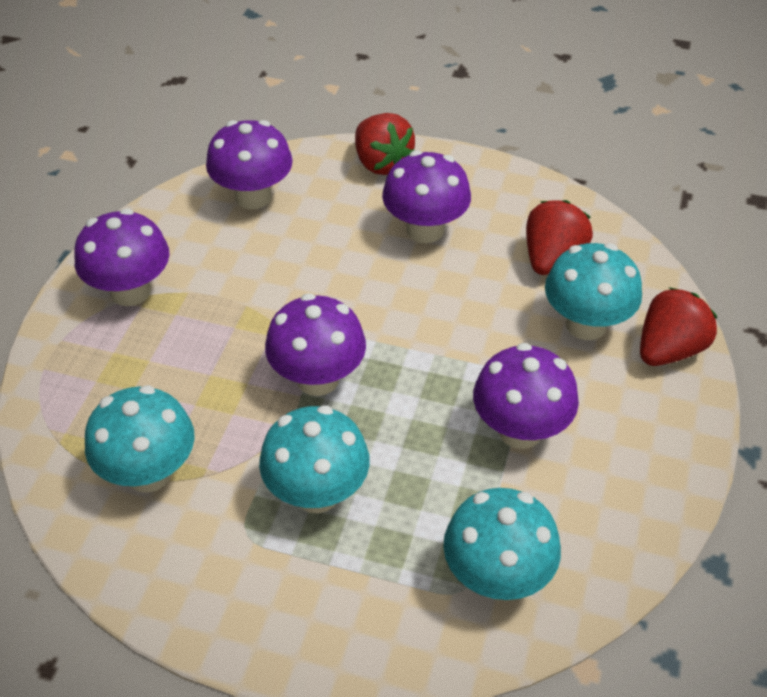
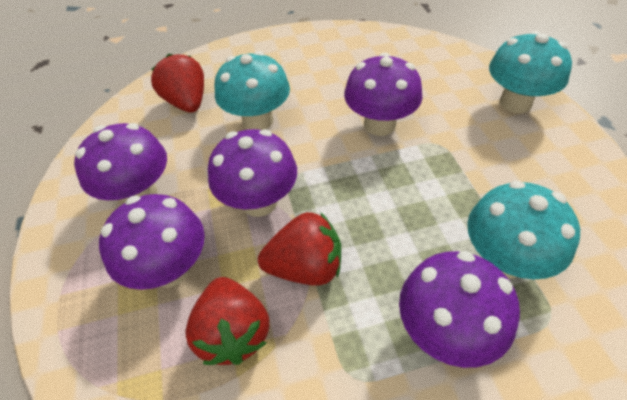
turquoise mushroom: 4 -> 3

